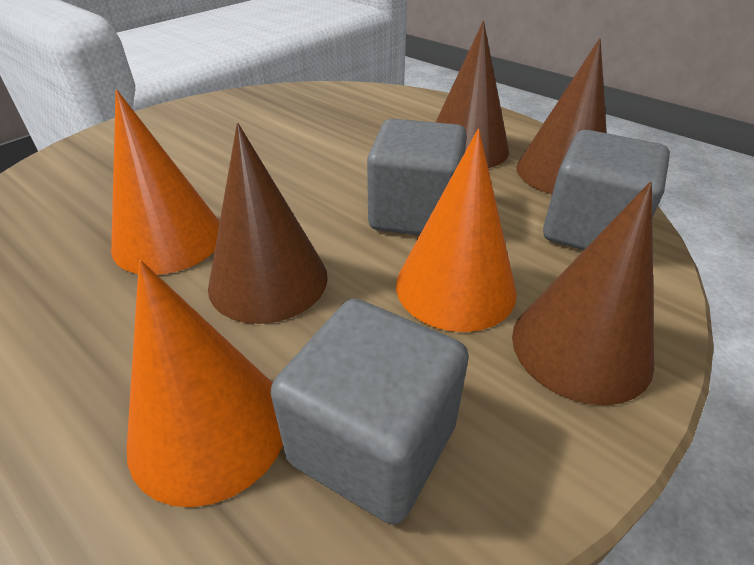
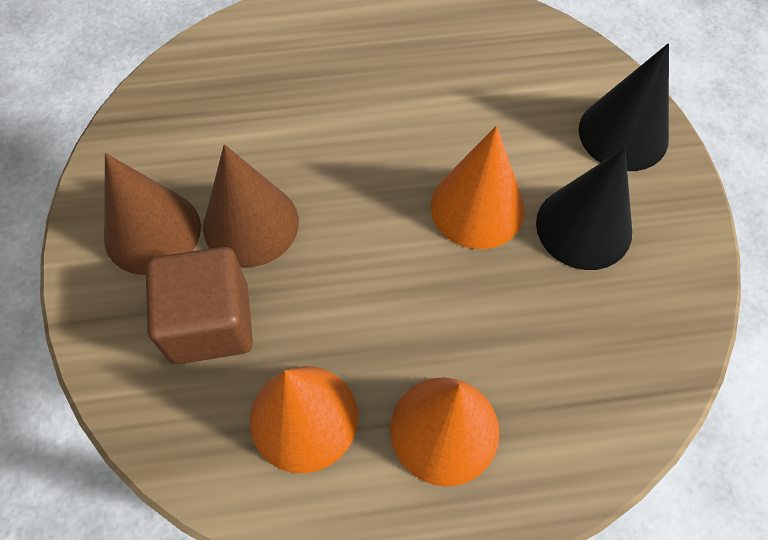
black cone: 0 -> 2
brown cone: 4 -> 2
brown cube: 0 -> 1
grey cube: 3 -> 0

